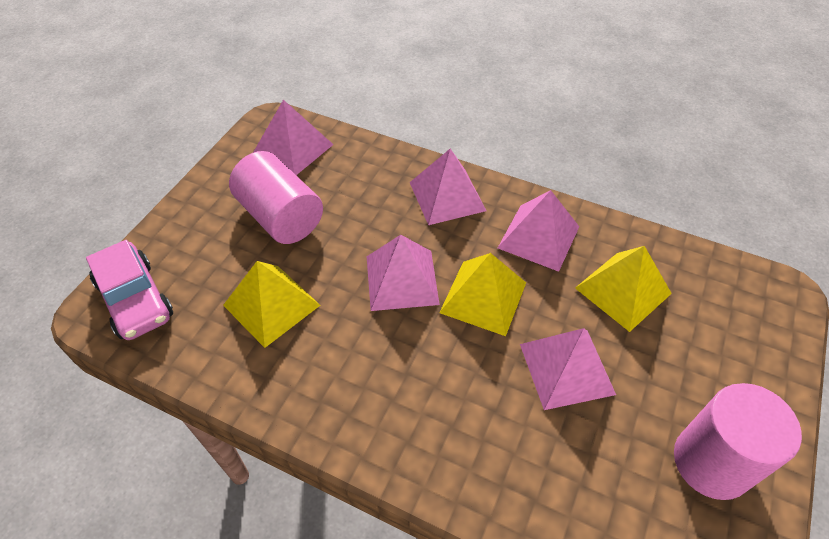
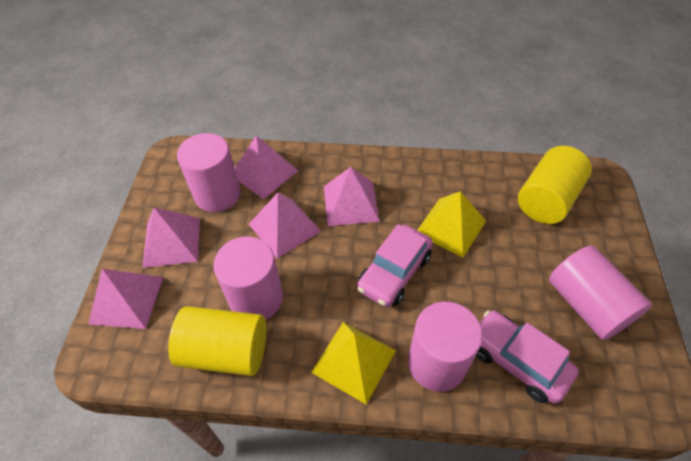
pink car: 1 -> 2
pink cylinder: 2 -> 4
yellow cylinder: 0 -> 2
yellow pyramid: 3 -> 2

